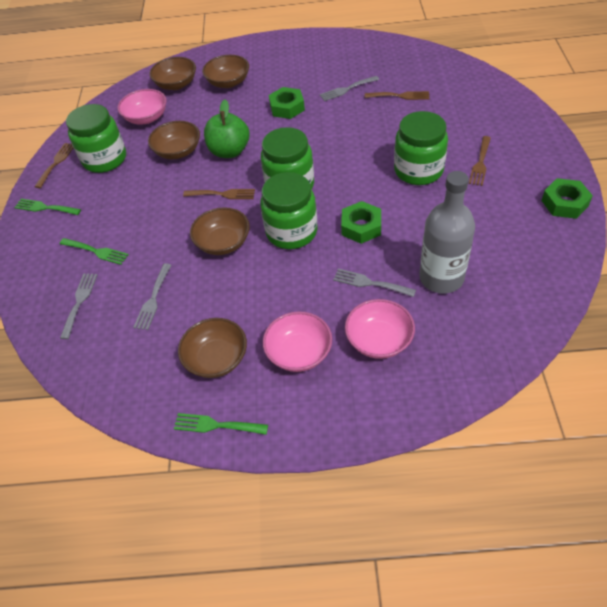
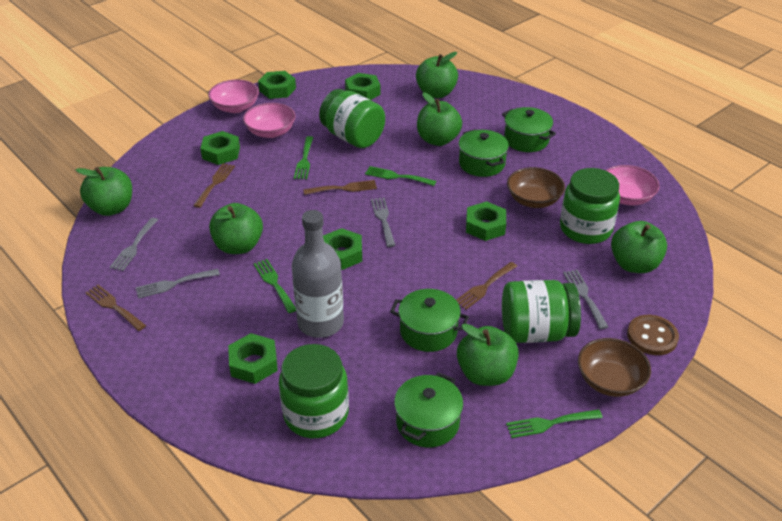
brown bowl: 5 -> 2
brown button: 0 -> 1
green apple: 1 -> 6
green fork: 3 -> 4
green nut: 3 -> 6
green pot: 0 -> 4

